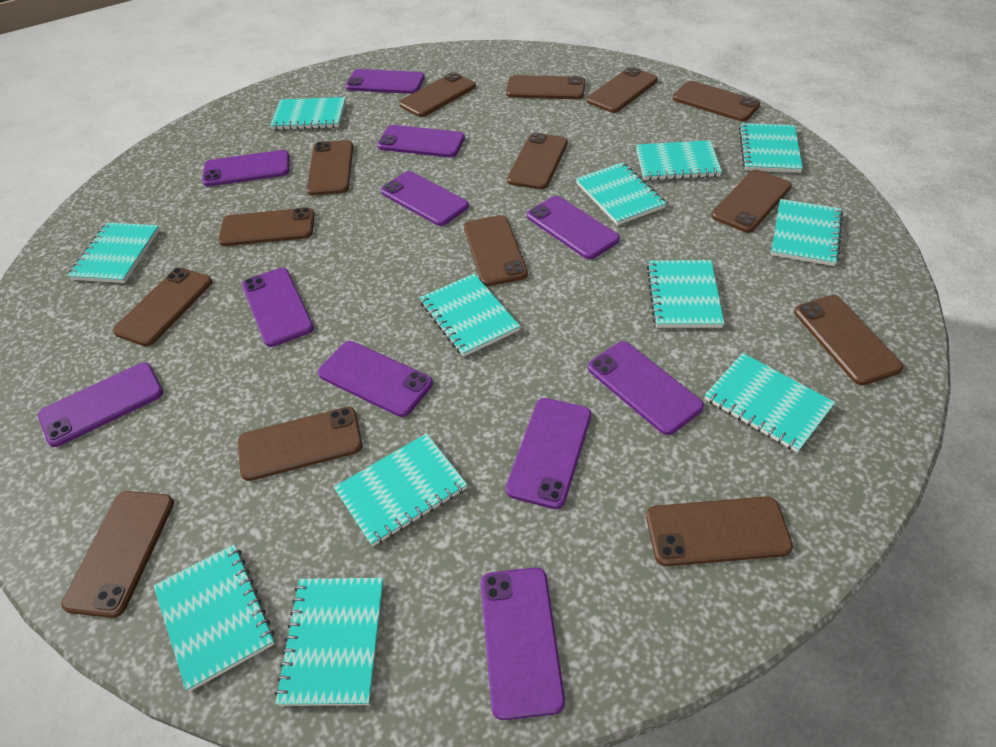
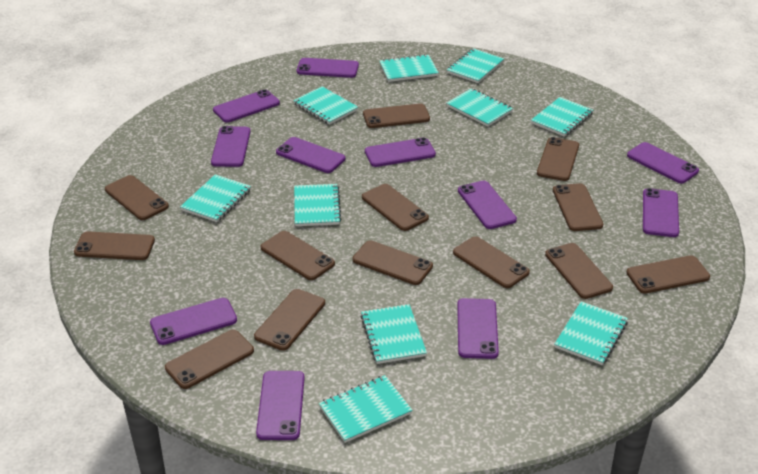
brown phone: 14 -> 13
turquoise notebook: 12 -> 10

